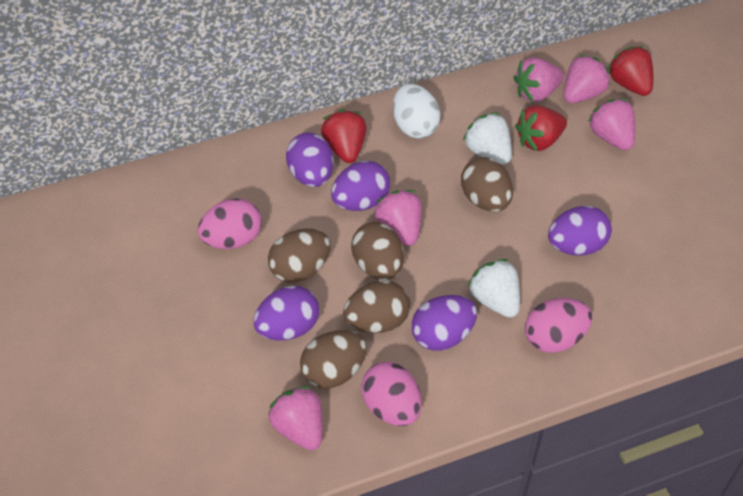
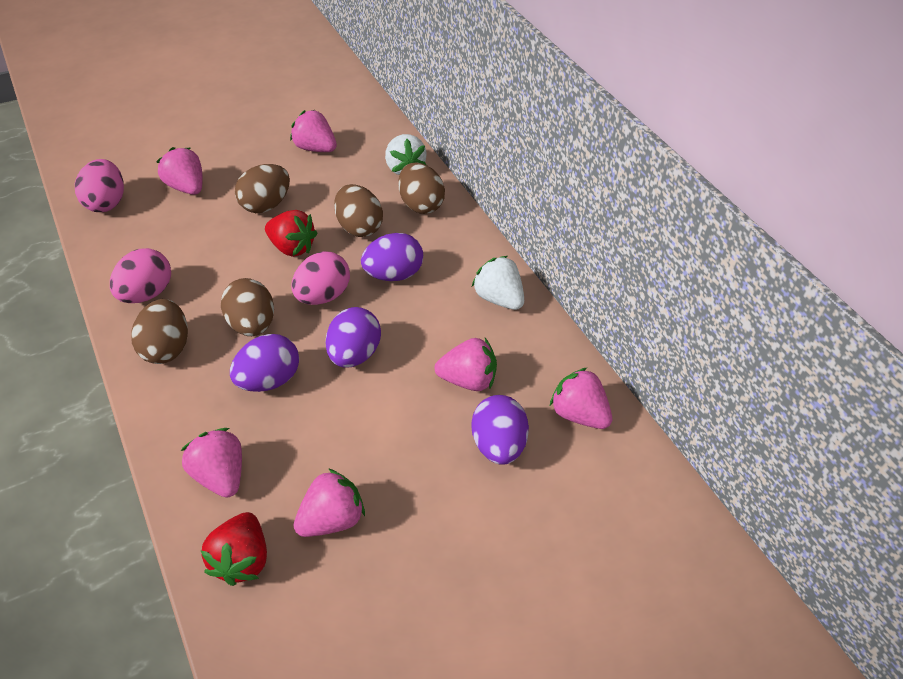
pink strawberry: 5 -> 6
purple egg: 5 -> 4
red strawberry: 3 -> 2
white egg: 1 -> 0

